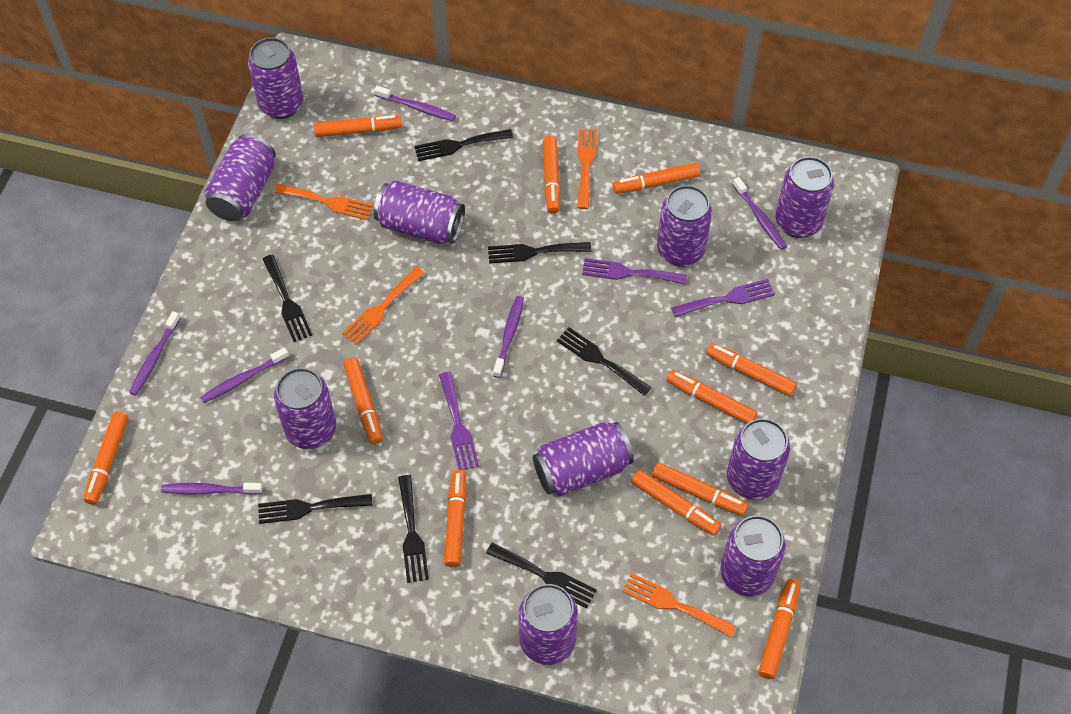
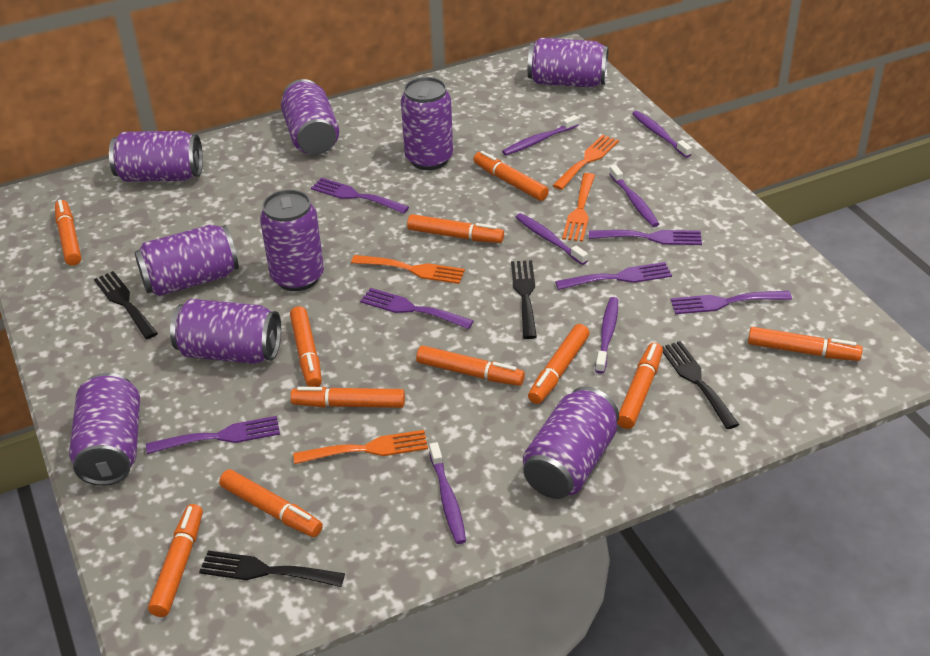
black fork: 7 -> 4
purple can: 10 -> 9
purple fork: 3 -> 6

